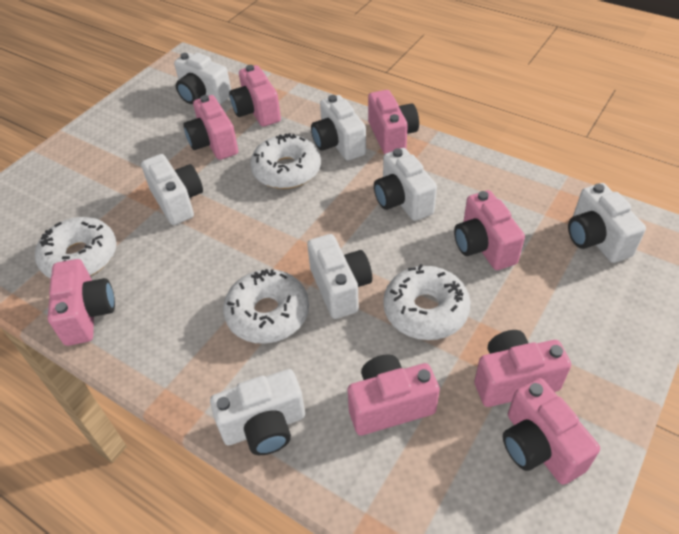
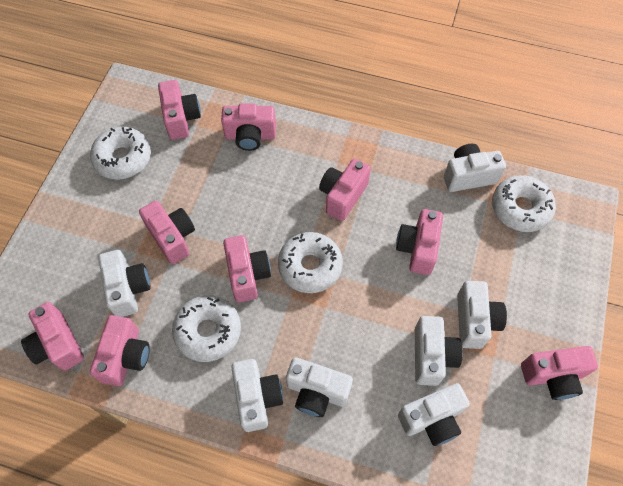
pink camera: 8 -> 9

